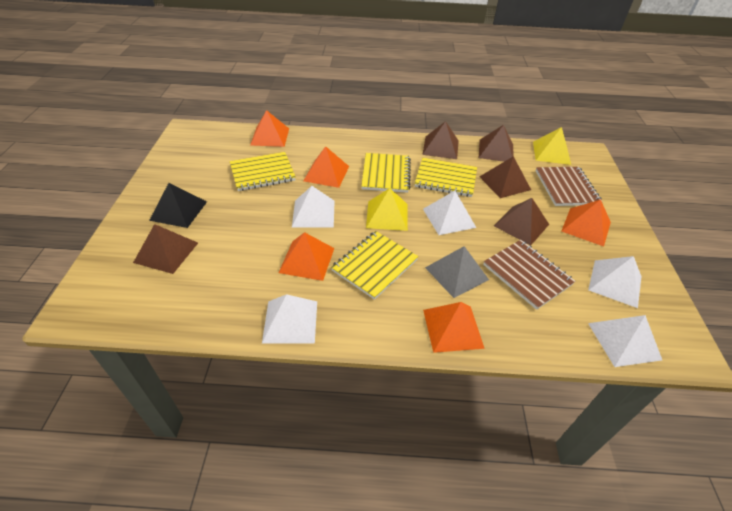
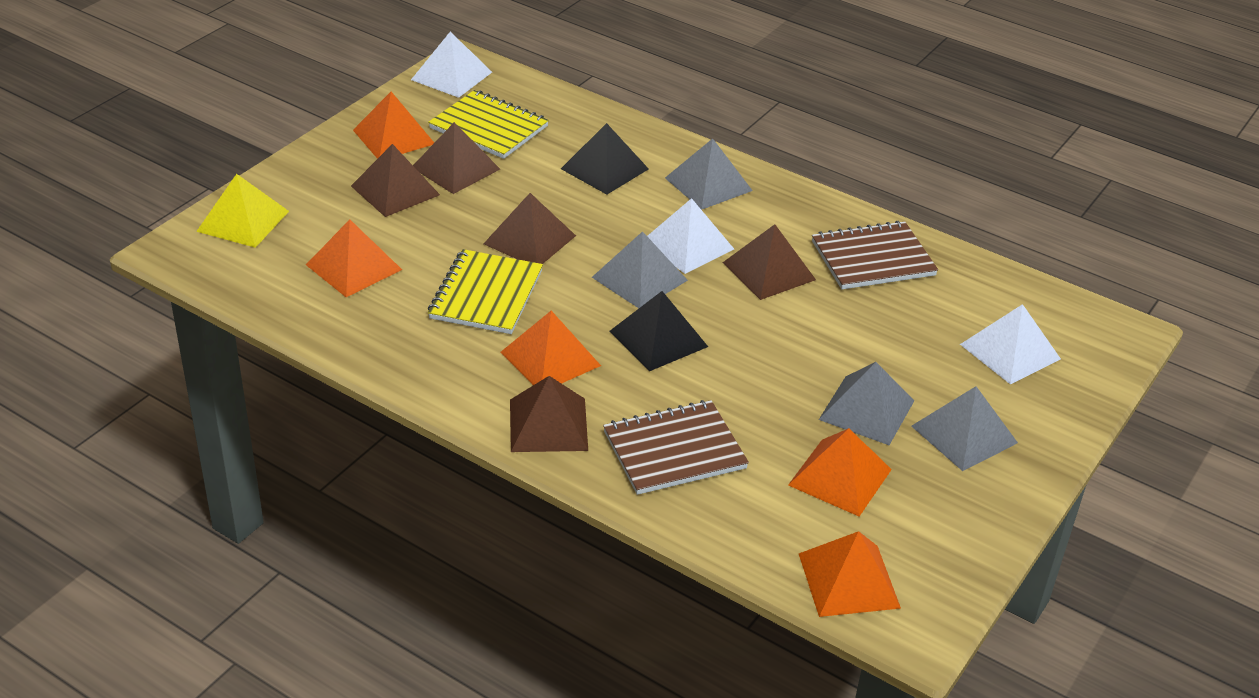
black pyramid: 1 -> 2
grey pyramid: 1 -> 4
white pyramid: 5 -> 3
yellow notebook: 4 -> 2
yellow pyramid: 2 -> 1

